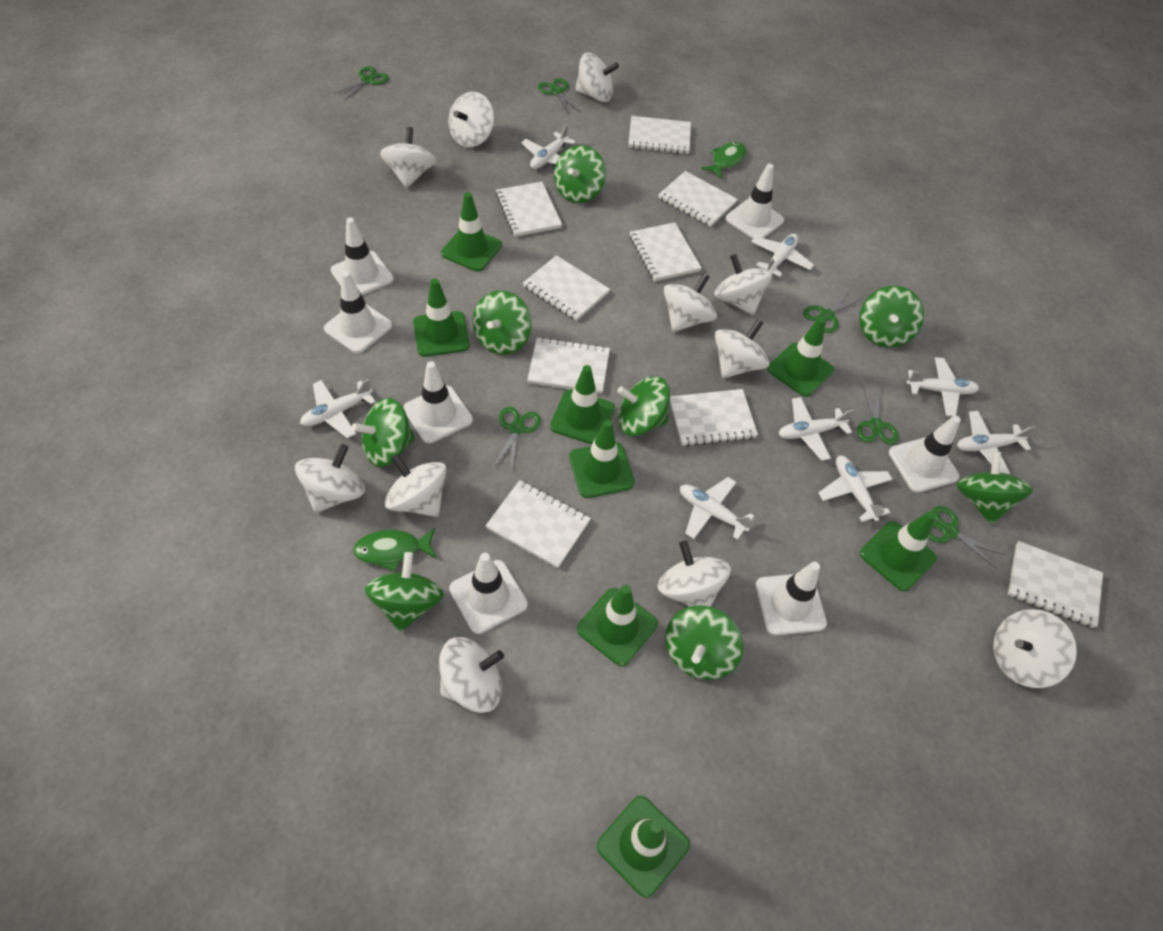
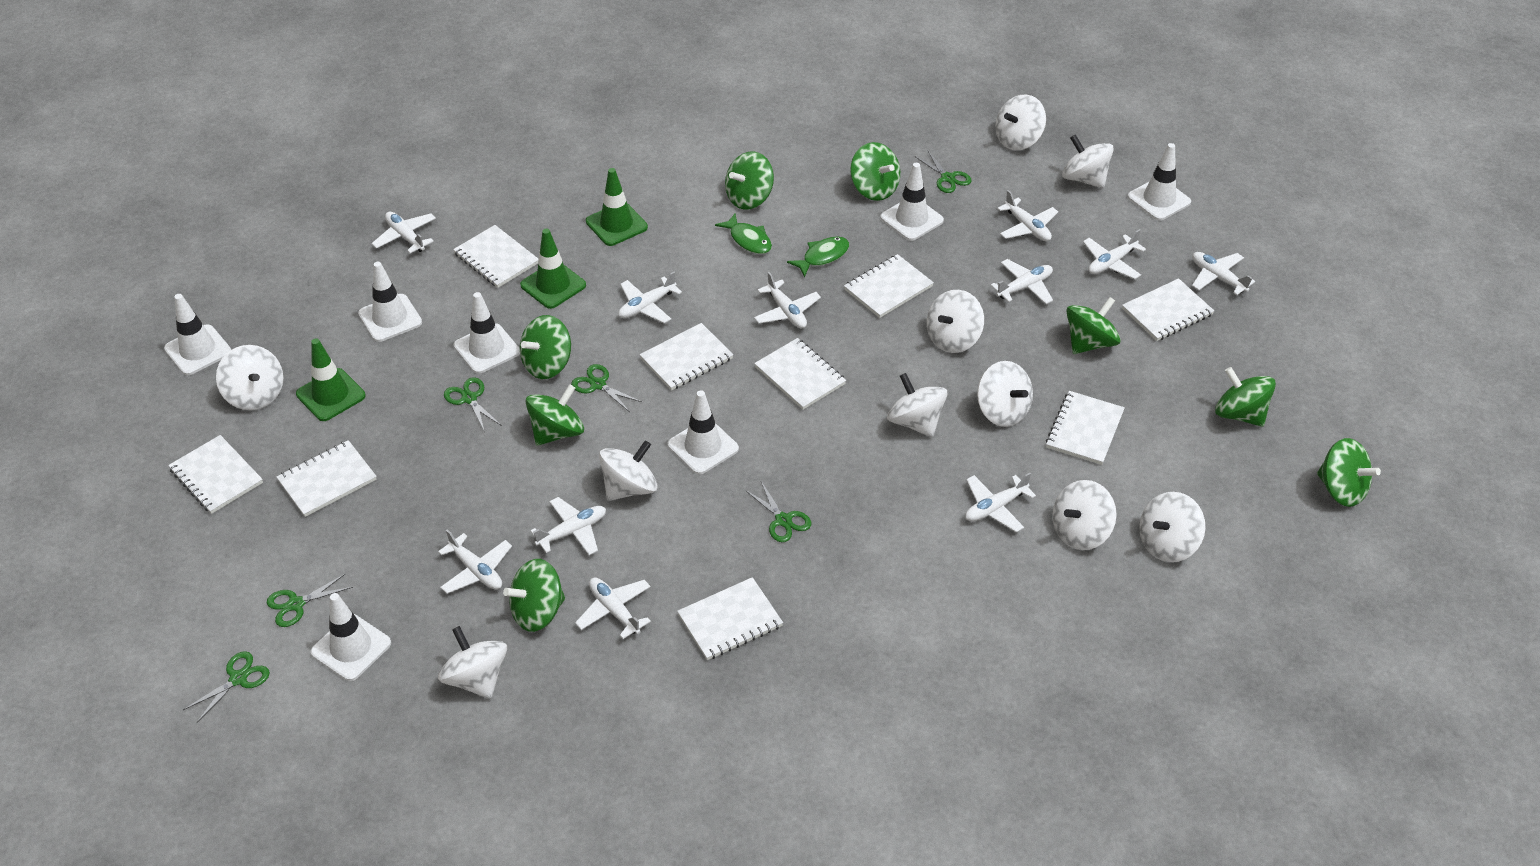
green traffic cone: 8 -> 3
white plane: 8 -> 11
white spinning top: 11 -> 10

